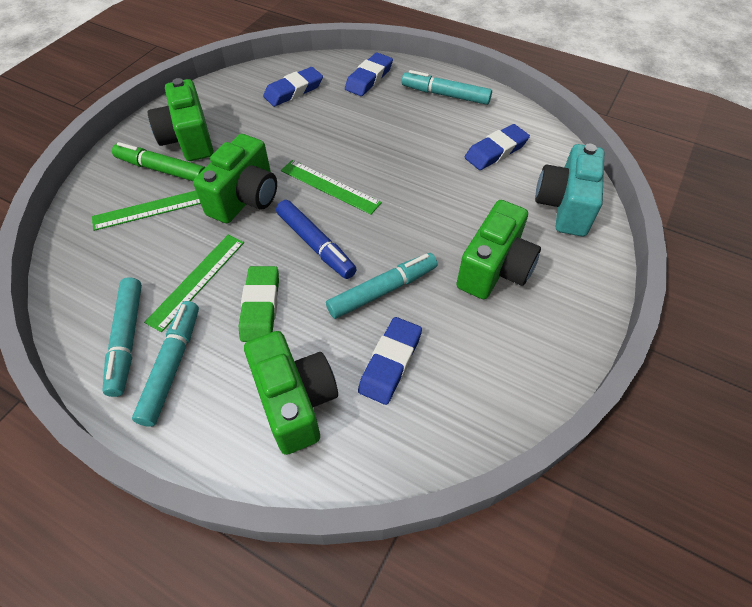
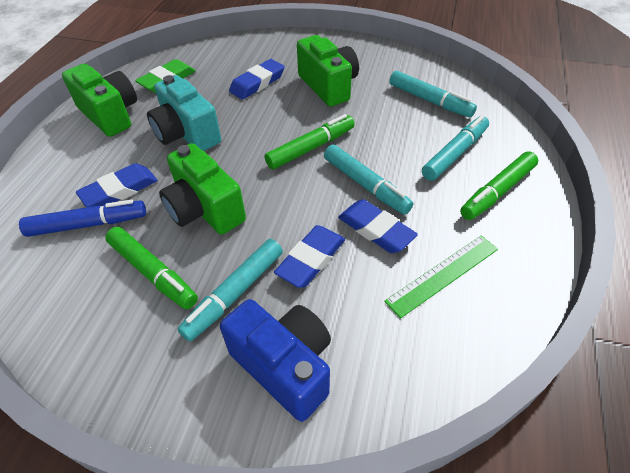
blue camera: 0 -> 1
green camera: 4 -> 3
green marker: 1 -> 3
green ruler: 3 -> 1

